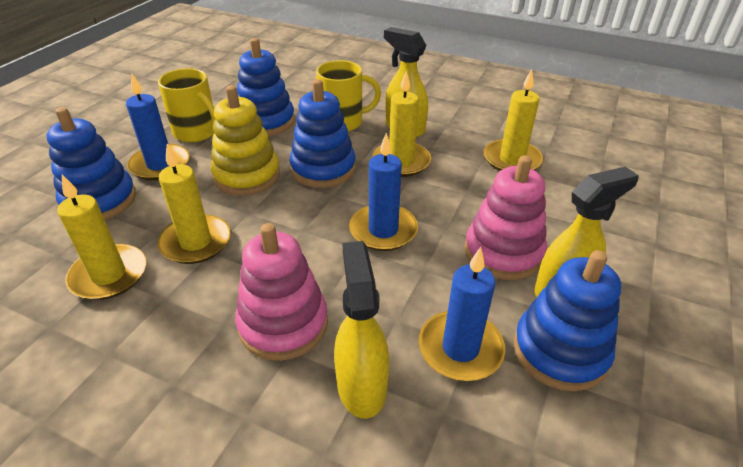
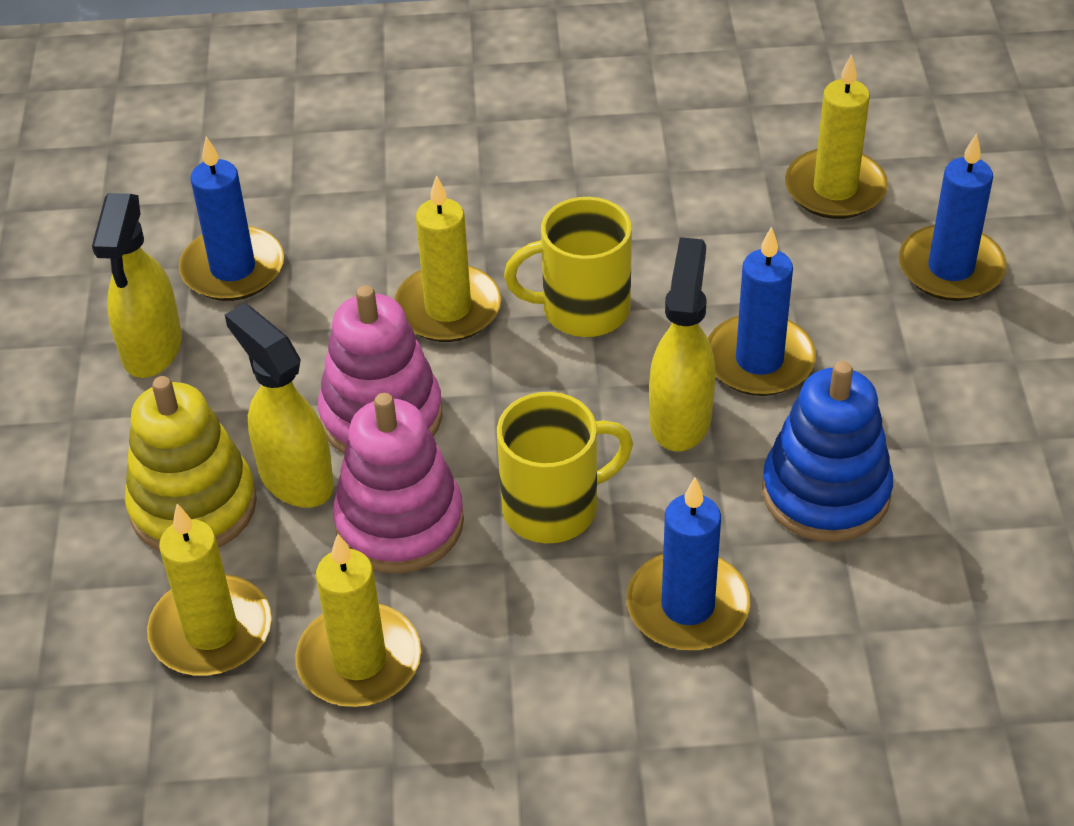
blue candle: 3 -> 4
blue stacking toy: 4 -> 1

